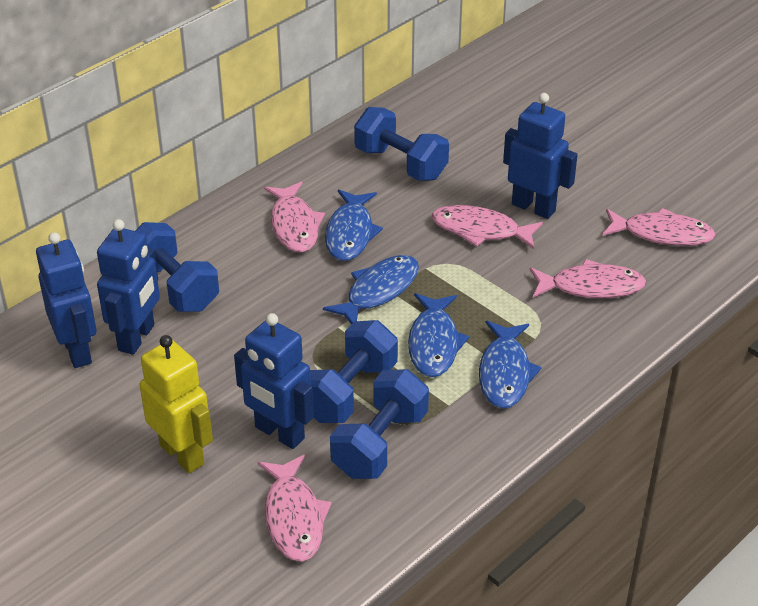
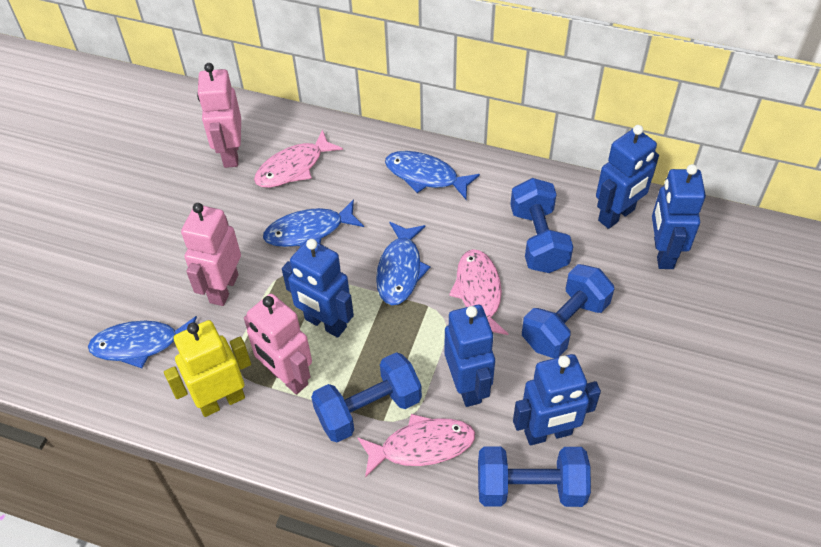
blue robot: 4 -> 5
pink fish: 5 -> 3
pink robot: 0 -> 3

